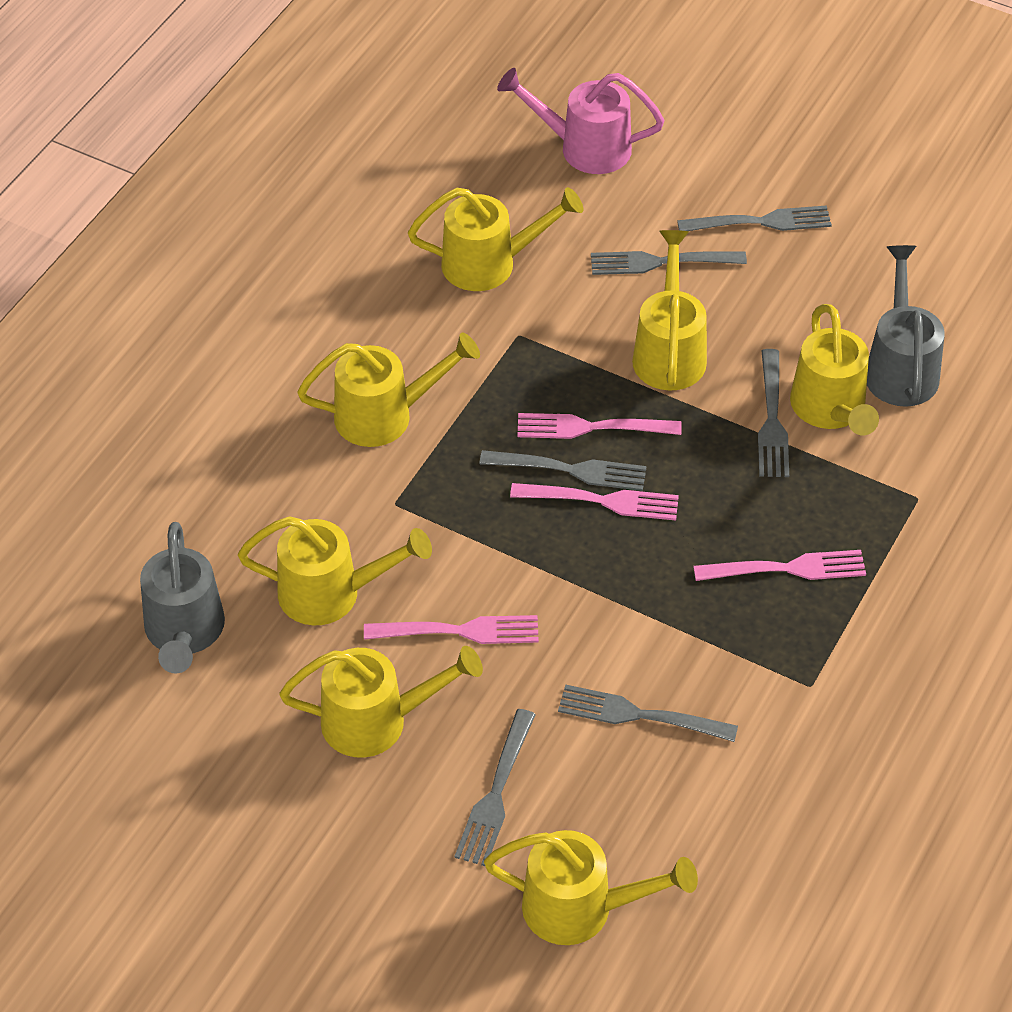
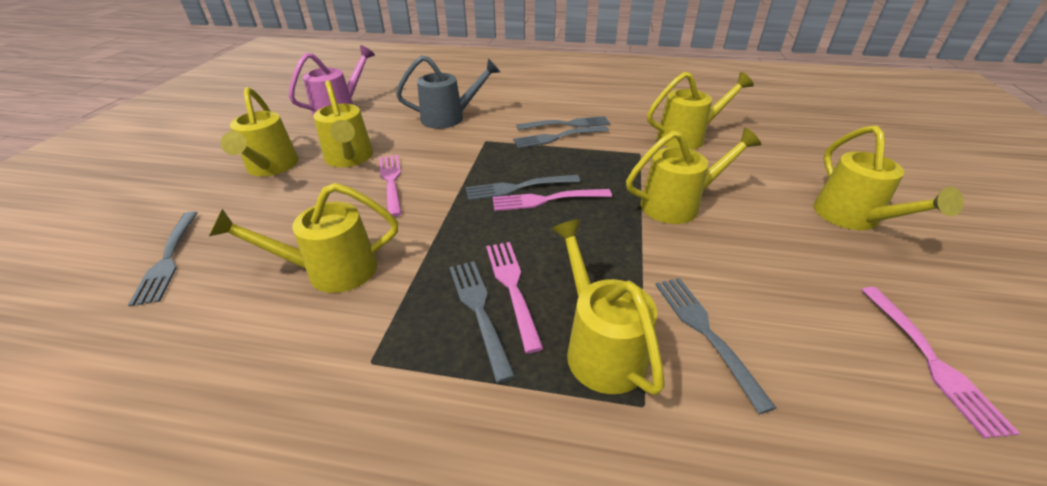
grey watering can: 2 -> 1

